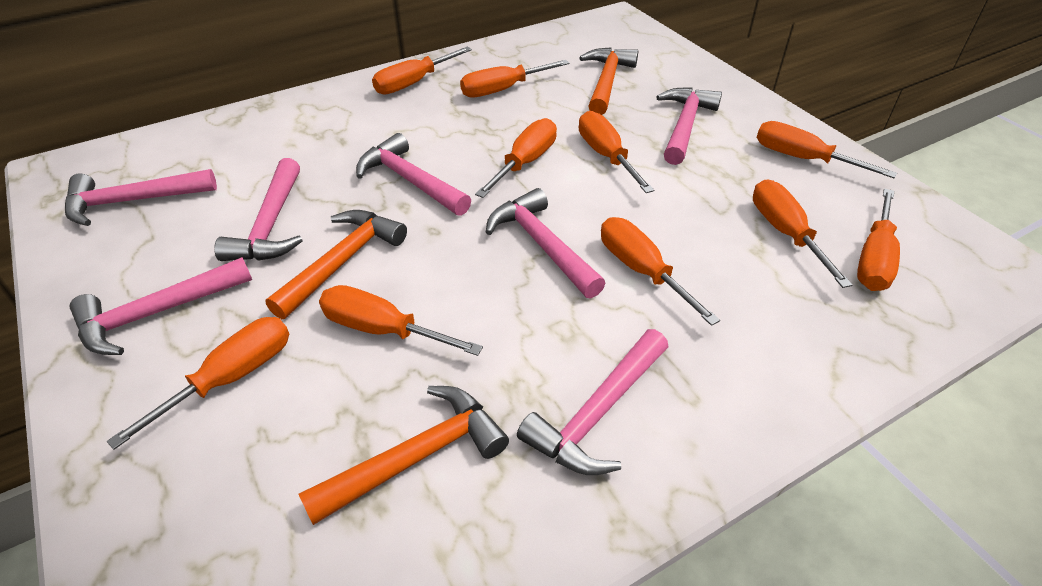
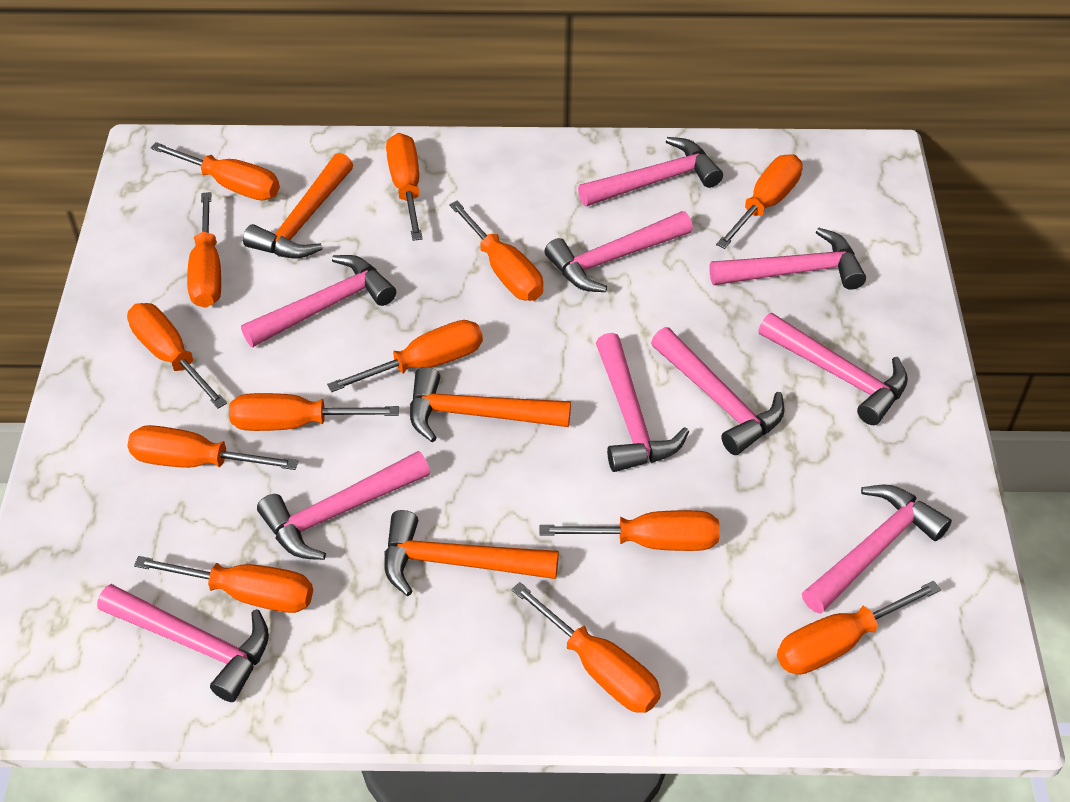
orange screwdriver: 10 -> 13
pink hammer: 7 -> 10

